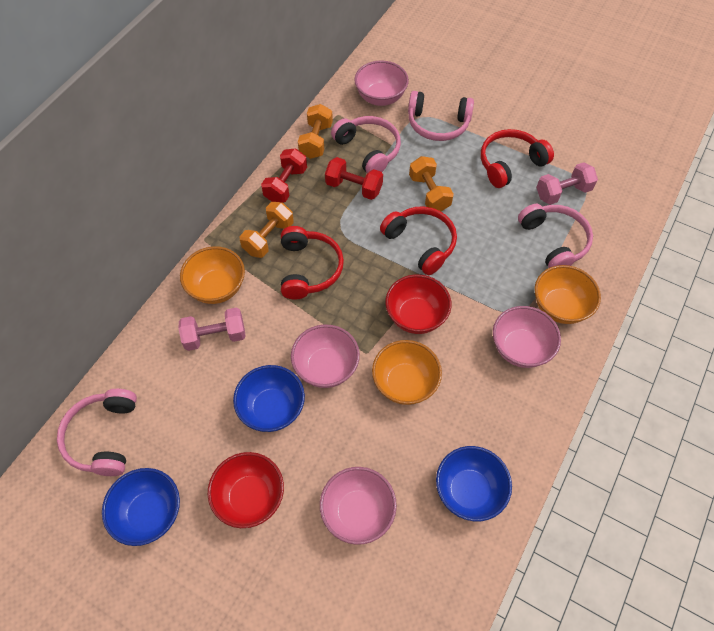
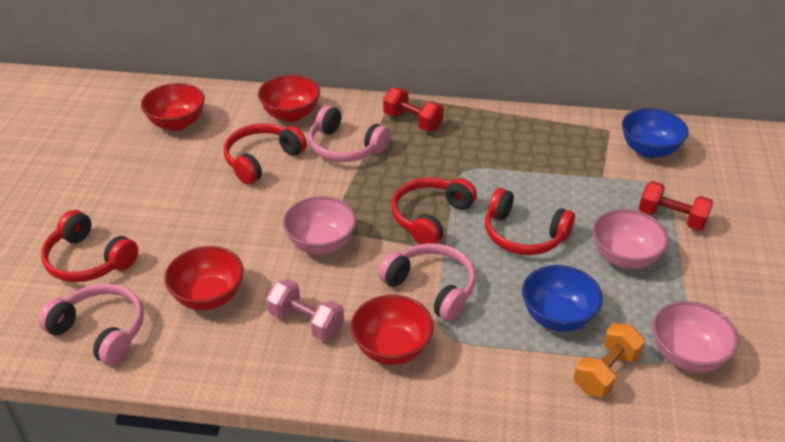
blue bowl: 3 -> 2
orange bowl: 3 -> 0
orange dumbbell: 3 -> 1
pink bowl: 4 -> 3
pink dumbbell: 2 -> 1
pink headphones: 4 -> 3
red bowl: 2 -> 4
red headphones: 3 -> 4

